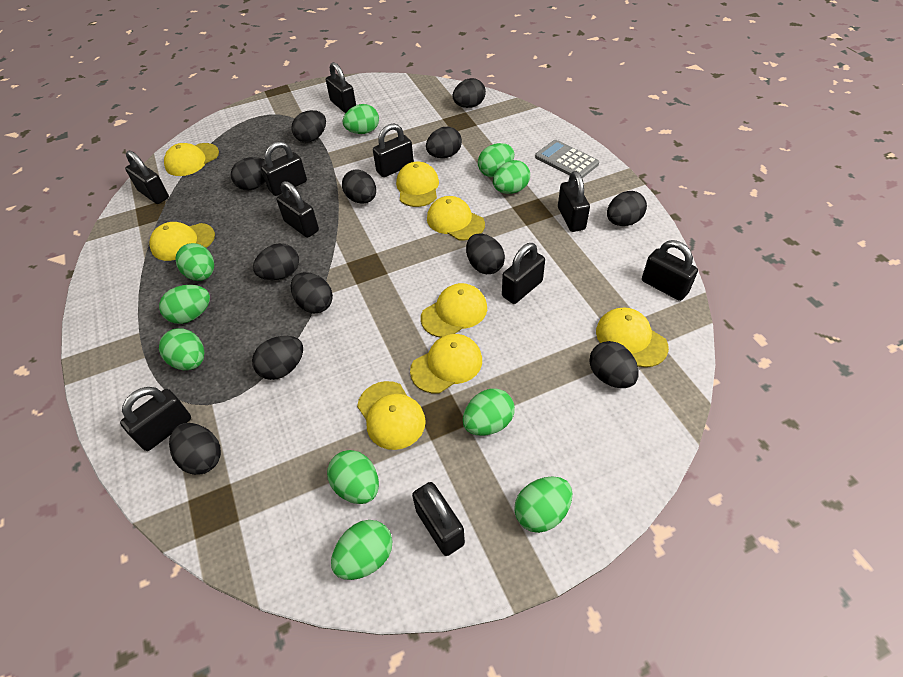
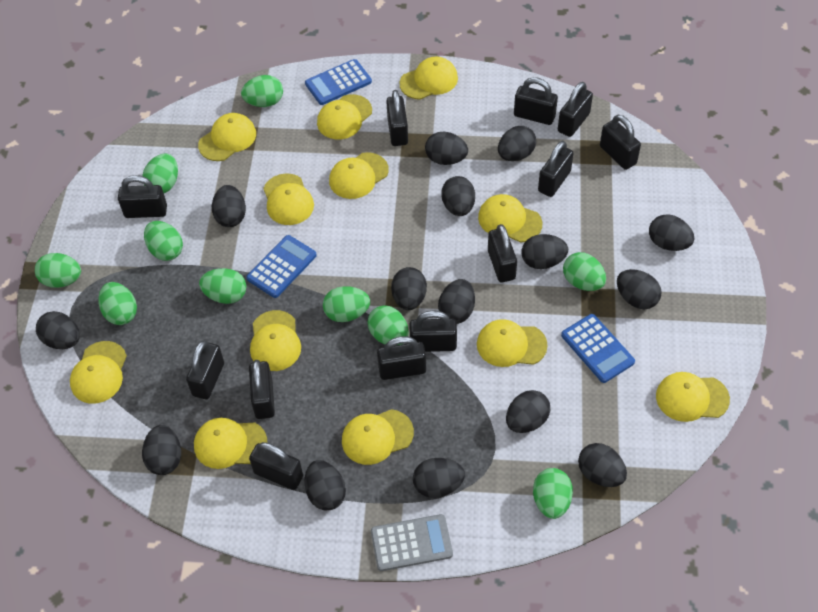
black egg: 12 -> 15
black padlock: 10 -> 12
blue calculator: 0 -> 3
yellow cap: 8 -> 12

